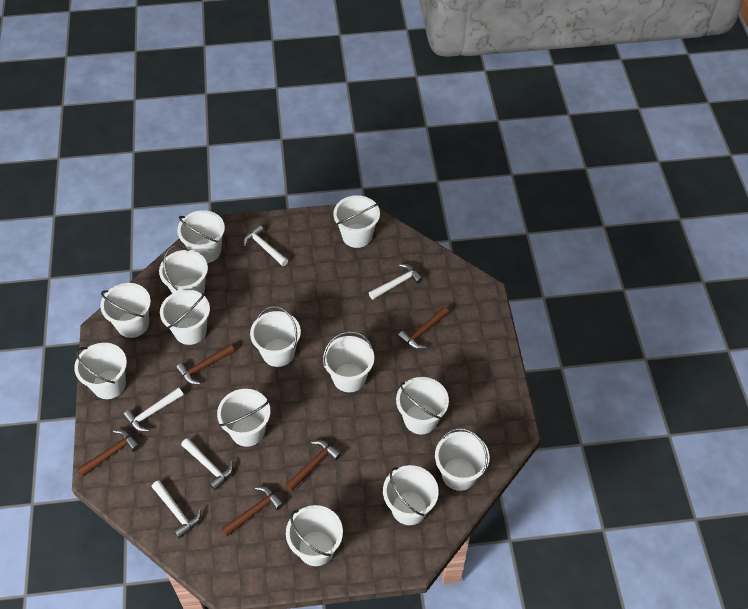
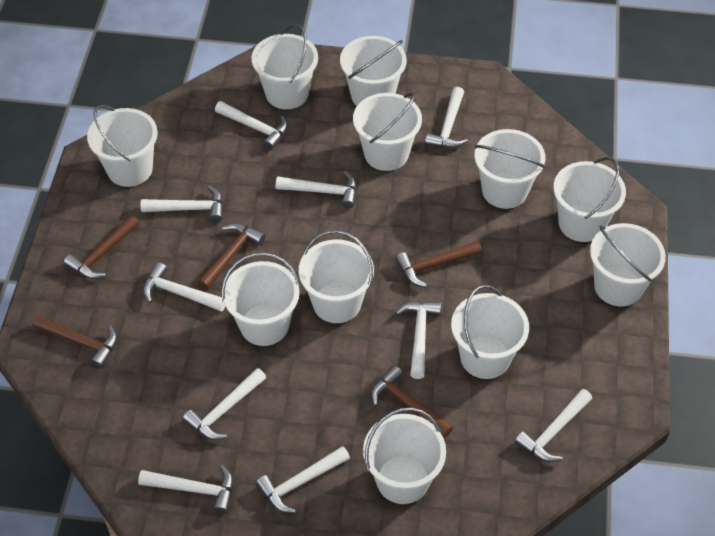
white bucket: 13 -> 11
white hammer: 5 -> 10

